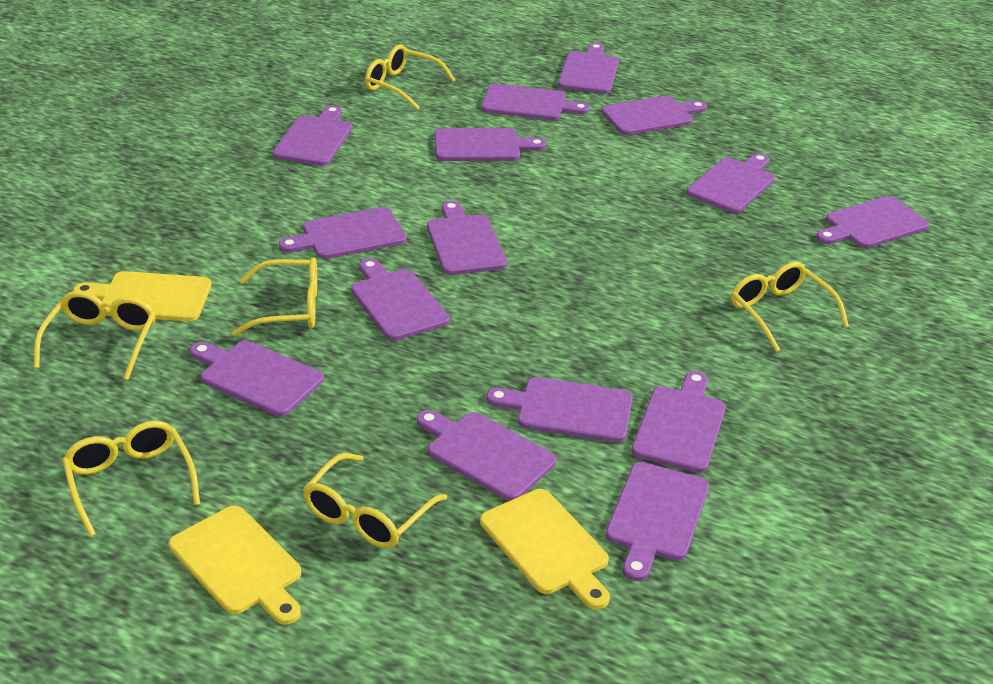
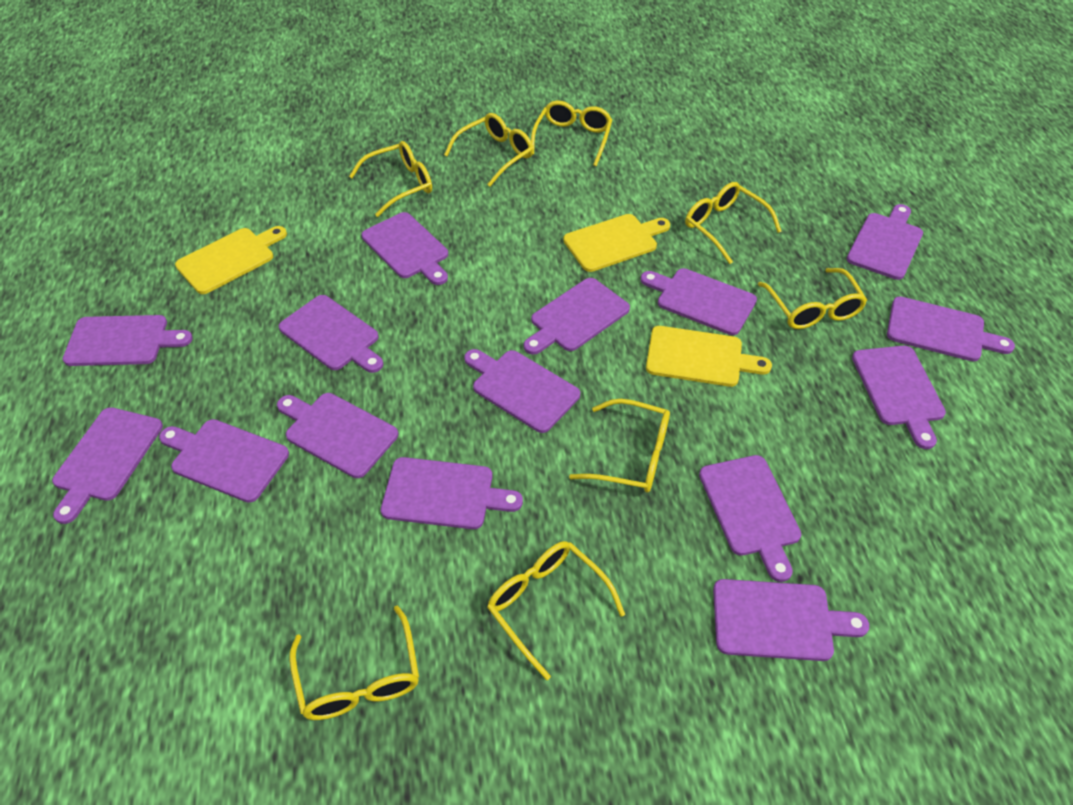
yellow glasses: 6 -> 8

